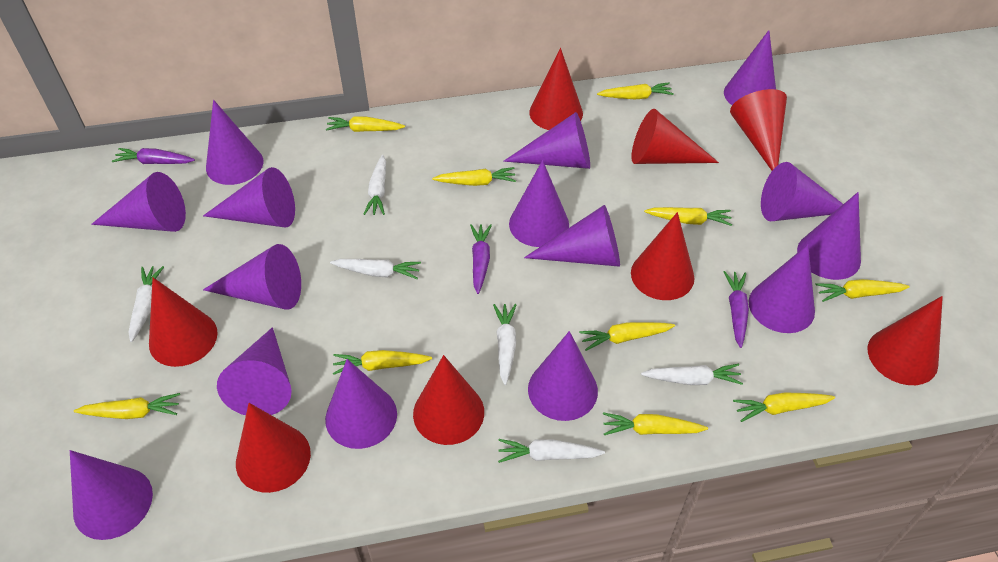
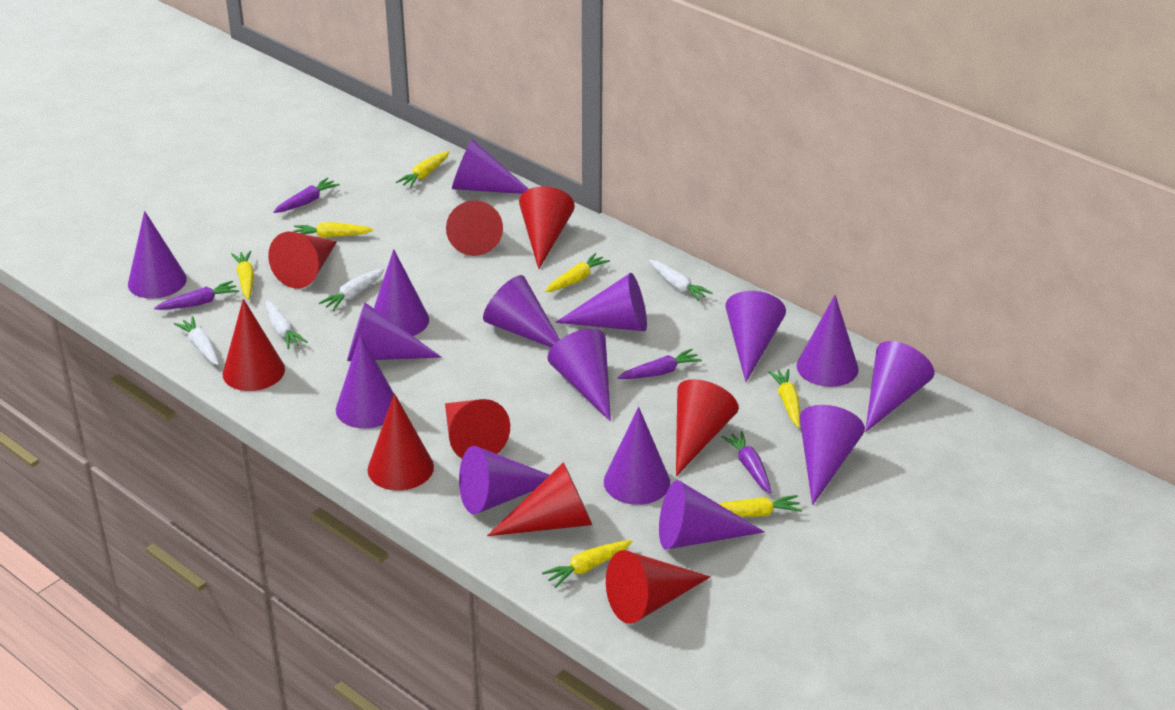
purple carrot: 3 -> 4
red cone: 8 -> 9
white carrot: 6 -> 4
yellow carrot: 10 -> 7

